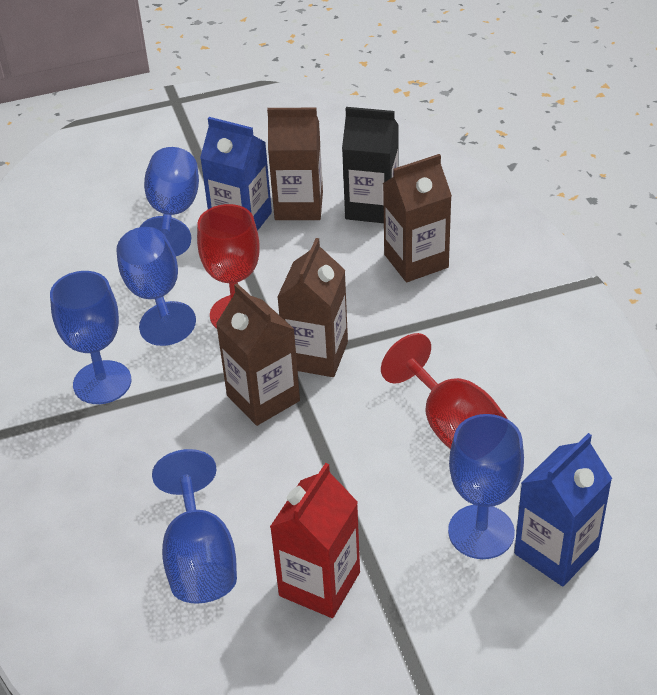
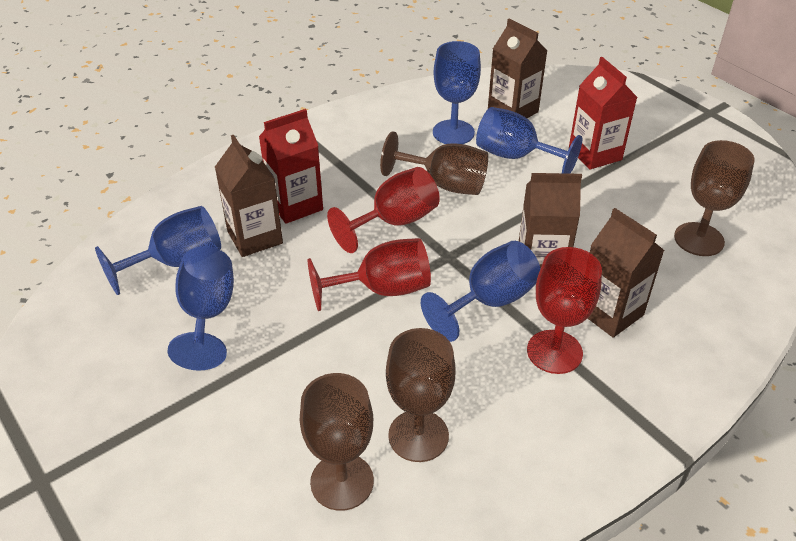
black carton: 1 -> 0
blue carton: 2 -> 0
brown goblet: 0 -> 4
red carton: 1 -> 2
red goblet: 2 -> 3

